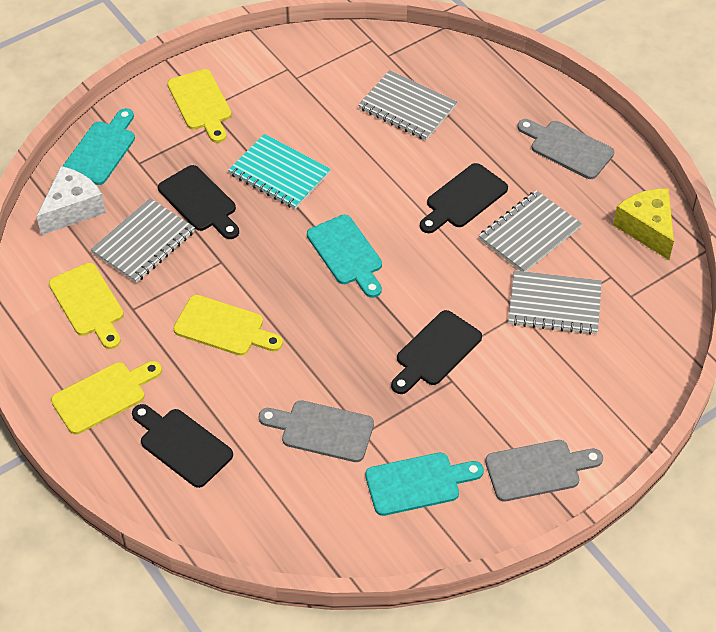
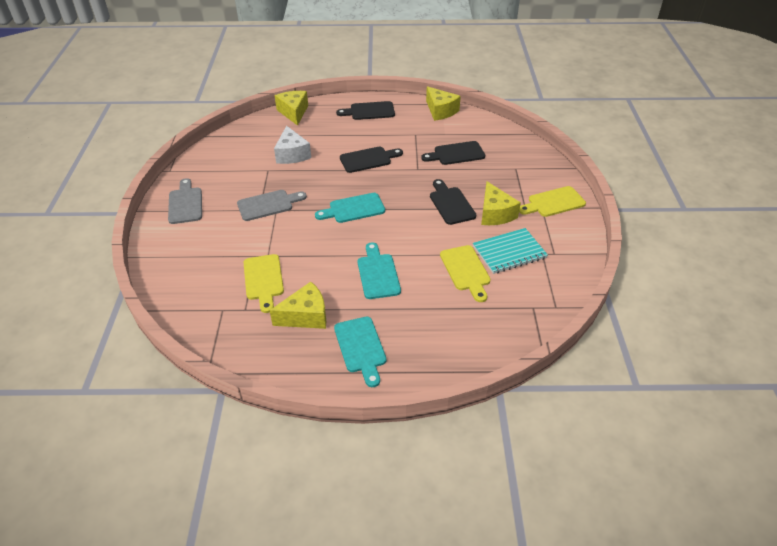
grey cutting board: 3 -> 2
grey notebook: 4 -> 0
yellow cheese: 1 -> 4
yellow cutting board: 4 -> 3

